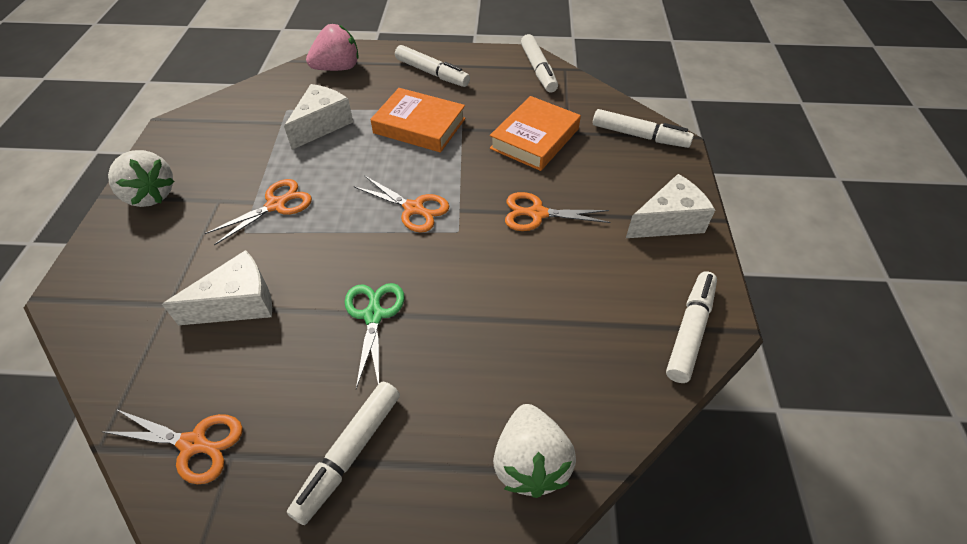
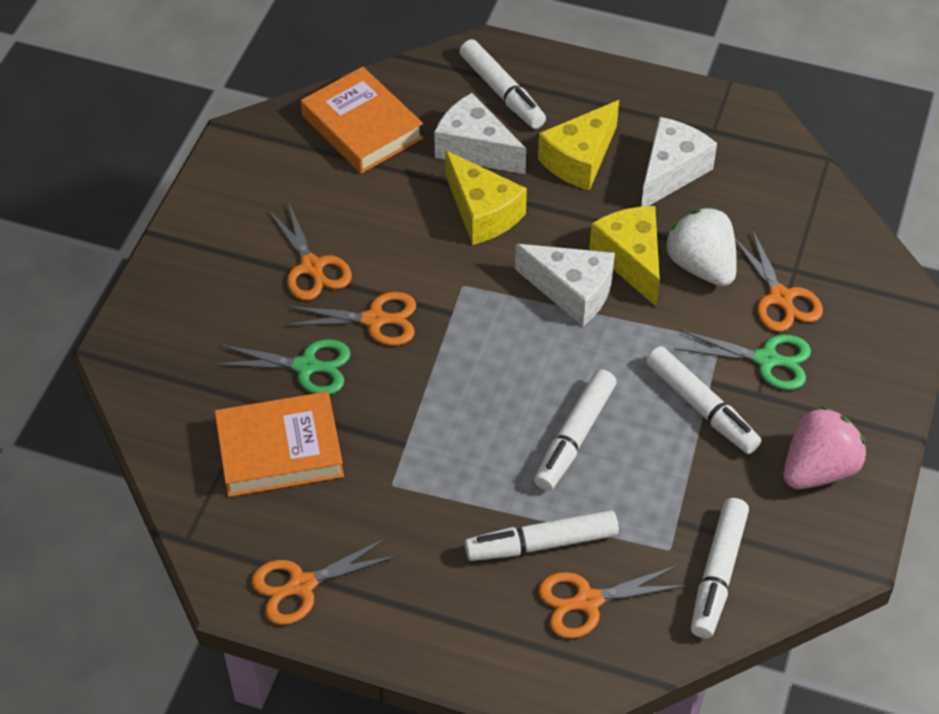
green scissors: 1 -> 2
orange scissors: 4 -> 5
white strawberry: 2 -> 1
yellow cheese: 0 -> 3

